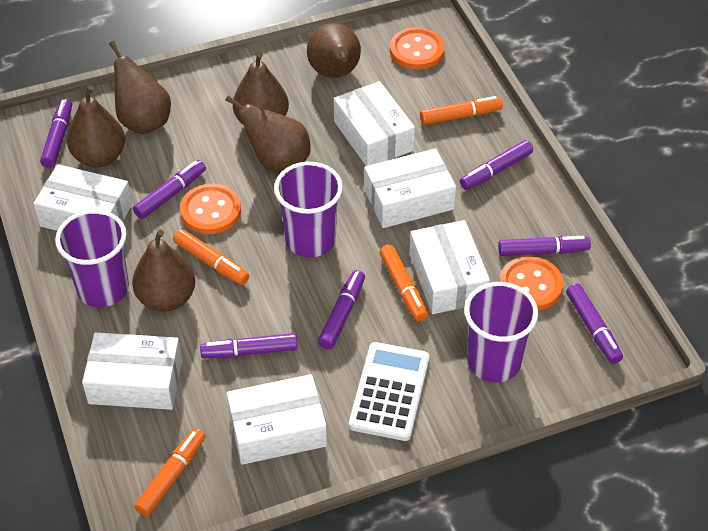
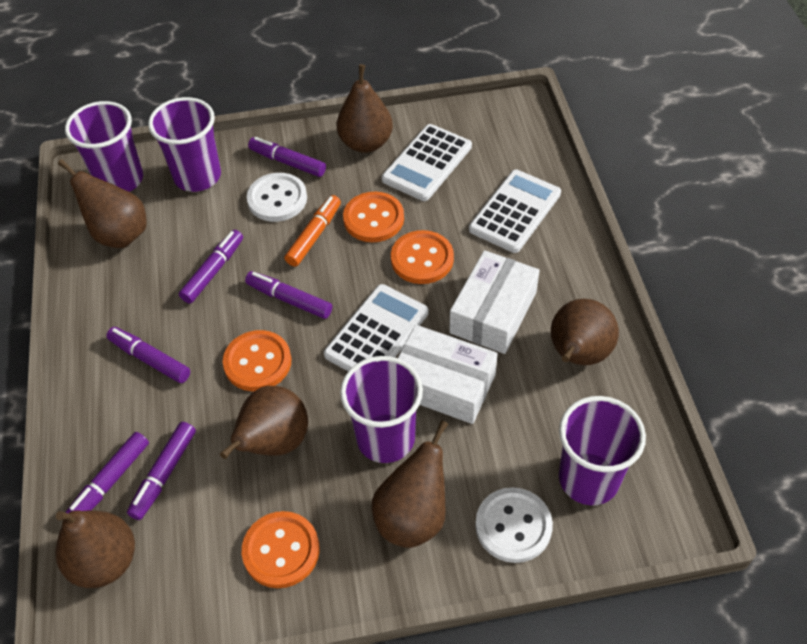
orange button: 3 -> 4
orange marker: 4 -> 1
purple cup: 3 -> 4
purple marker: 7 -> 6
white box: 6 -> 2
white button: 0 -> 2
white calculator: 1 -> 3

